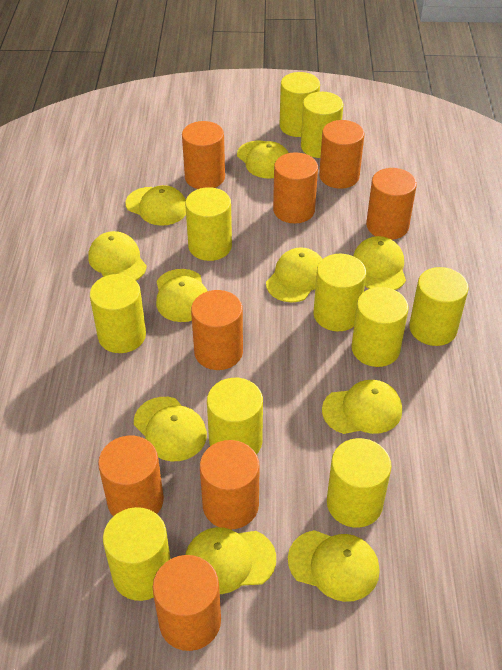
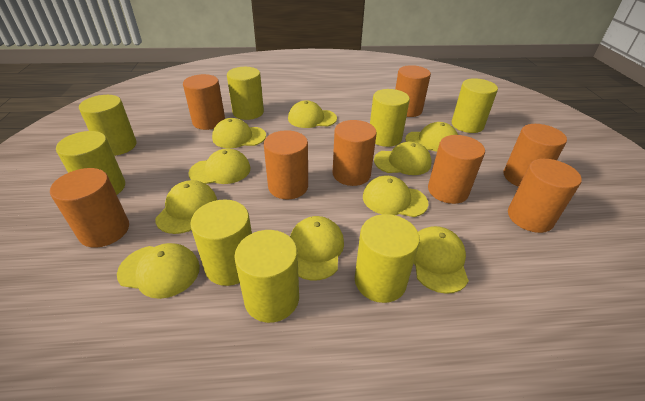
yellow cylinder: 10 -> 8

